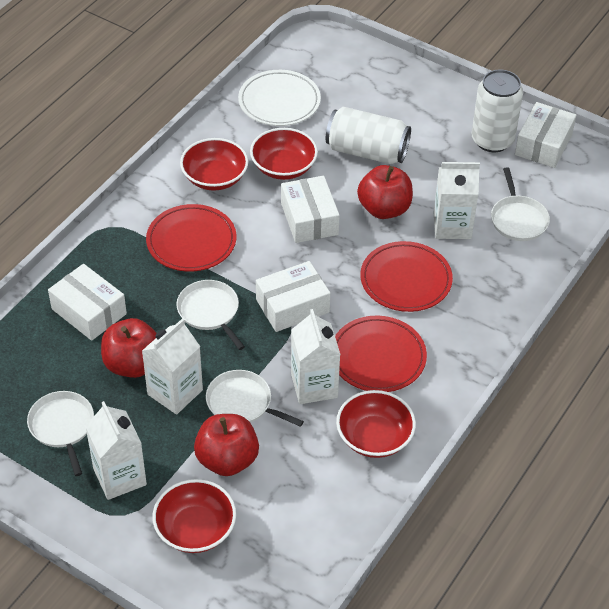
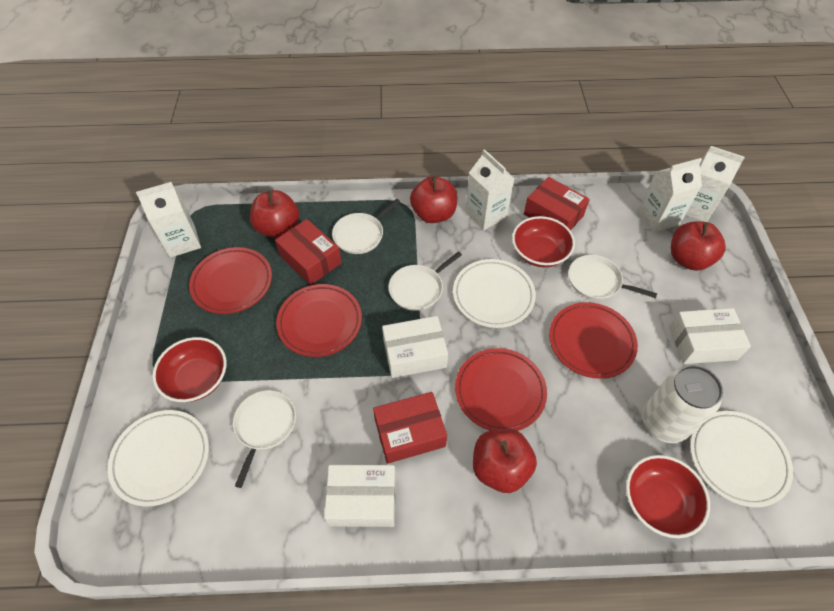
red apple: 3 -> 4
red bowl: 4 -> 3
red box: 0 -> 3
red plate: 3 -> 4
white box: 4 -> 3
white can: 2 -> 1
white plate: 1 -> 3

